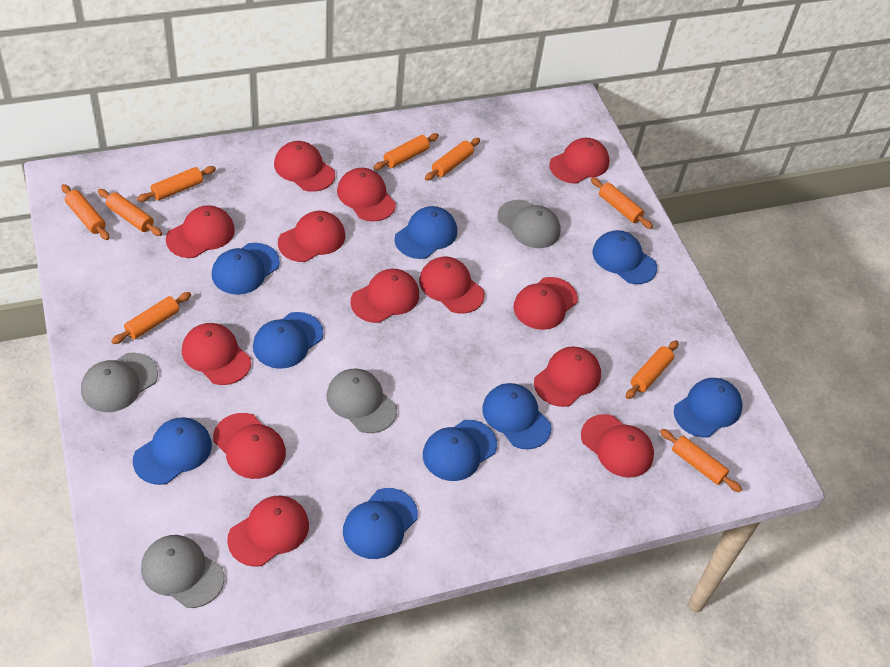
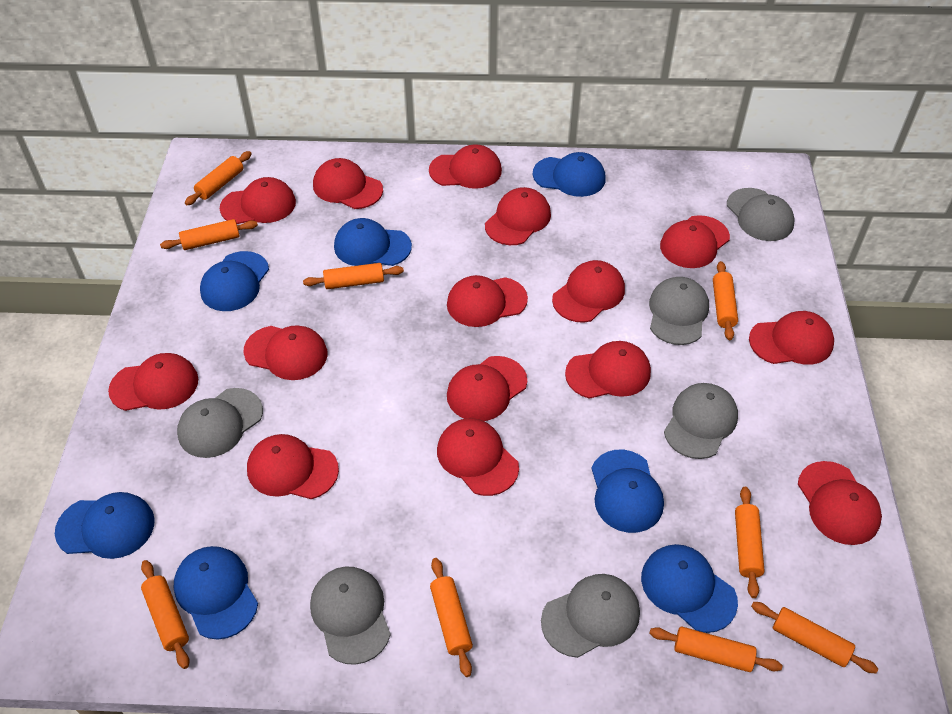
blue cap: 9 -> 7
grey cap: 4 -> 6
red cap: 13 -> 15

